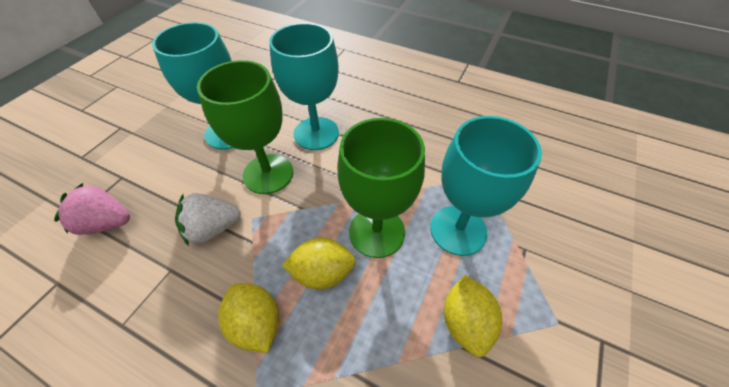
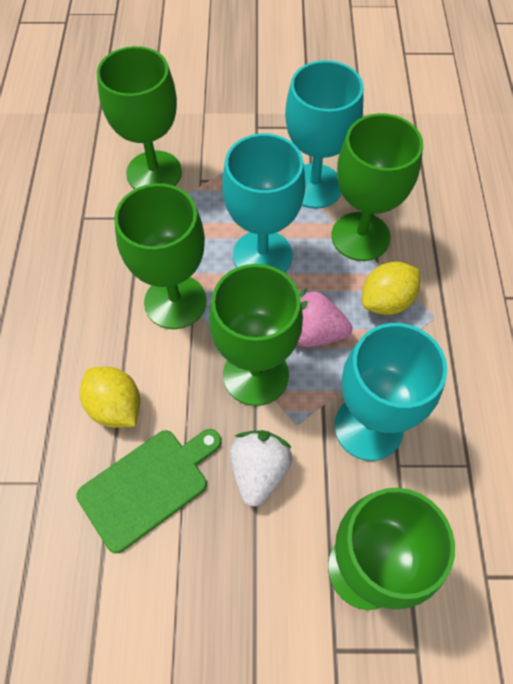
green cutting board: 0 -> 1
green goblet: 2 -> 5
yellow lemon: 3 -> 2

